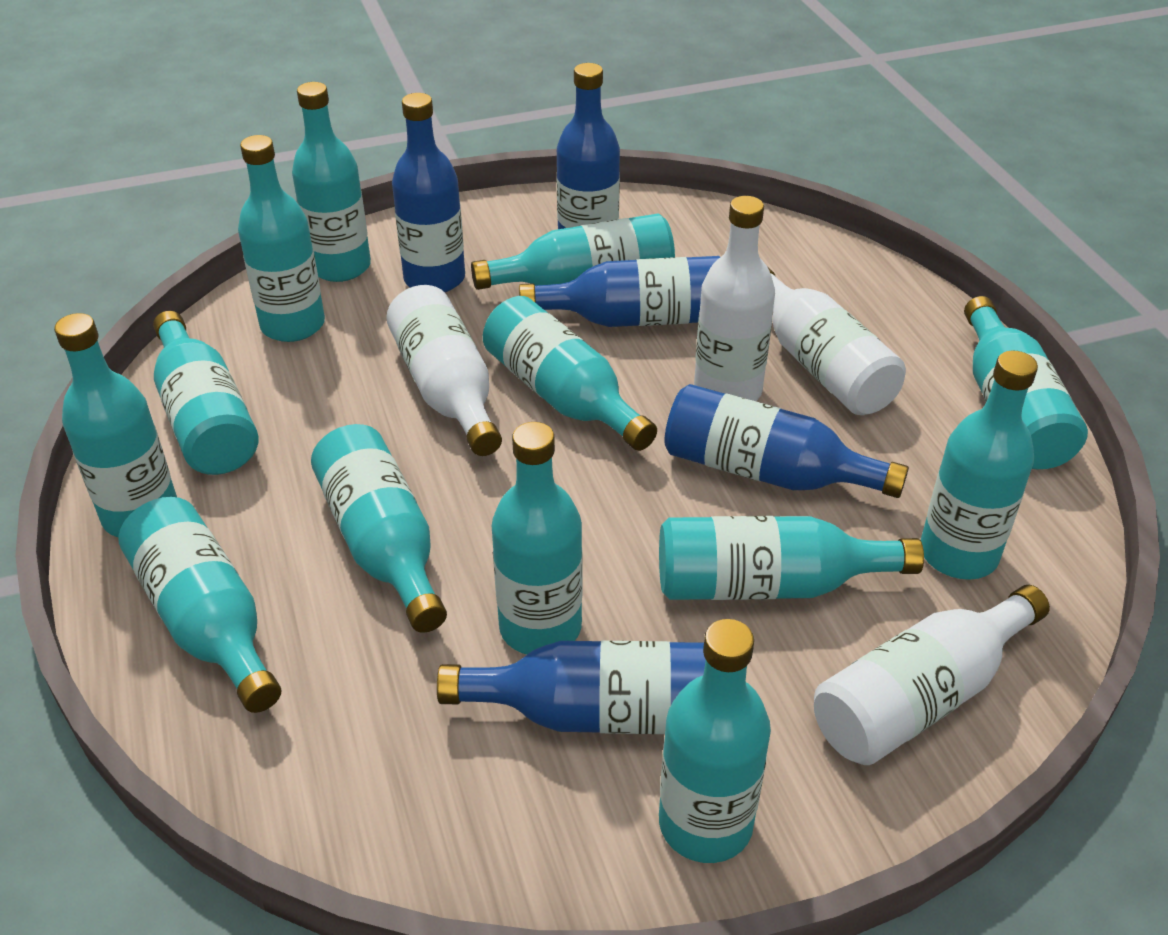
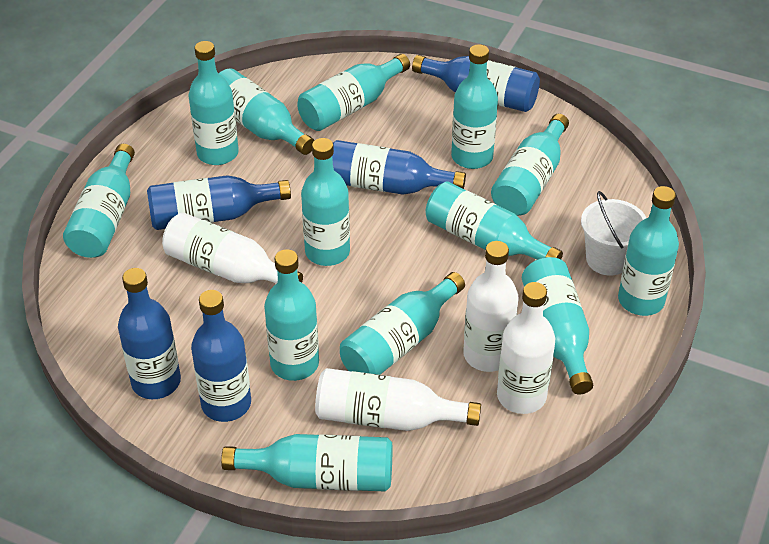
white bucket: 0 -> 1

